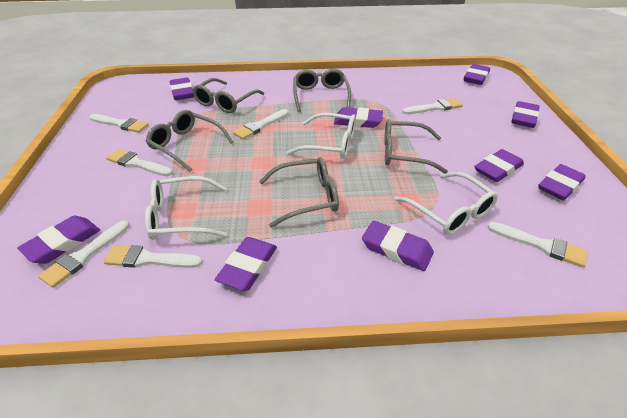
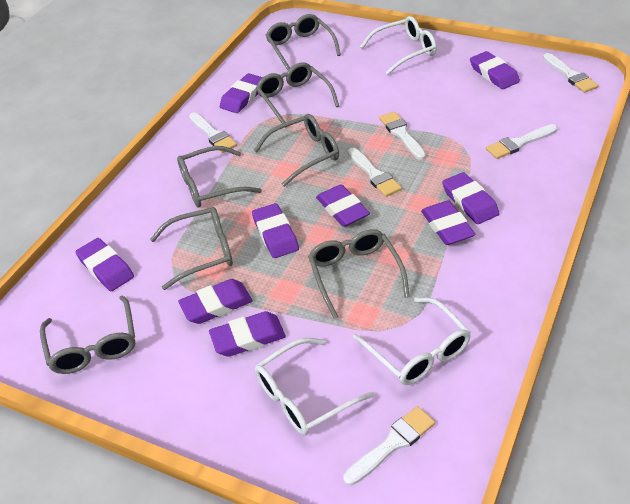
grey glasses: 5 -> 7
white brush: 7 -> 6

